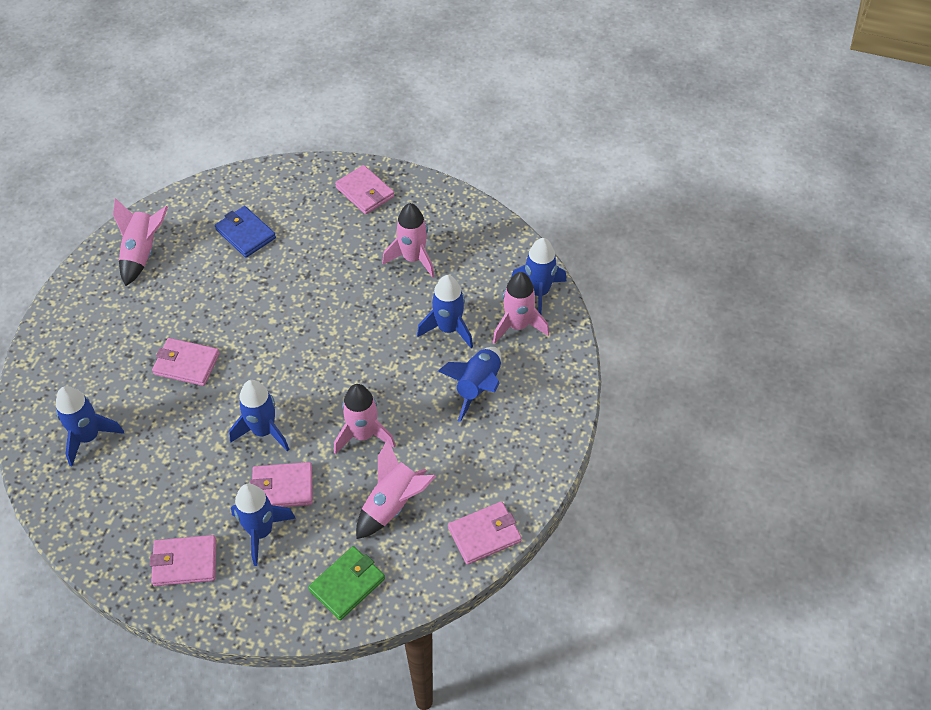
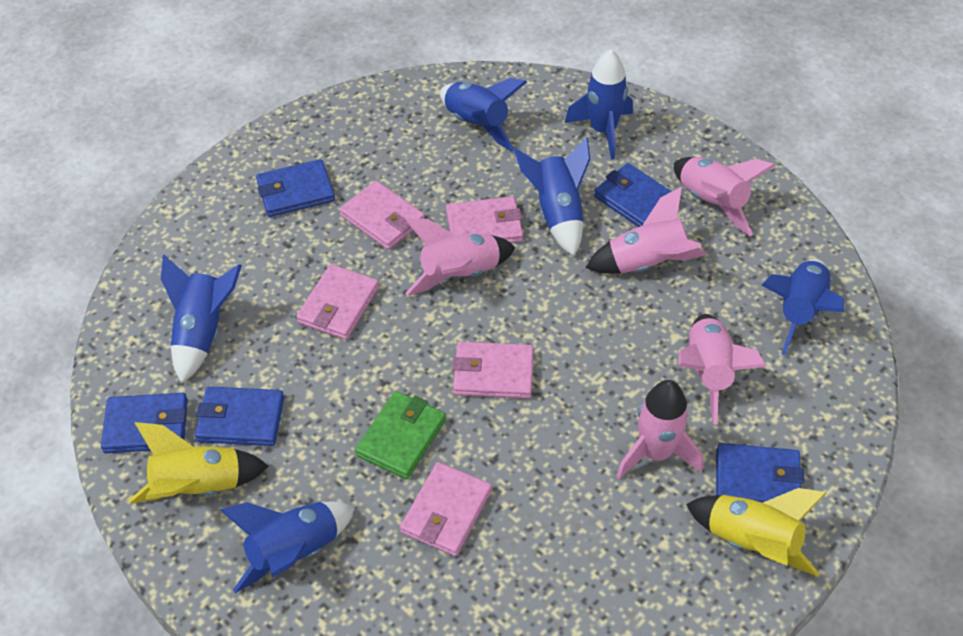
blue wallet: 1 -> 5
yellow rocket: 0 -> 2

